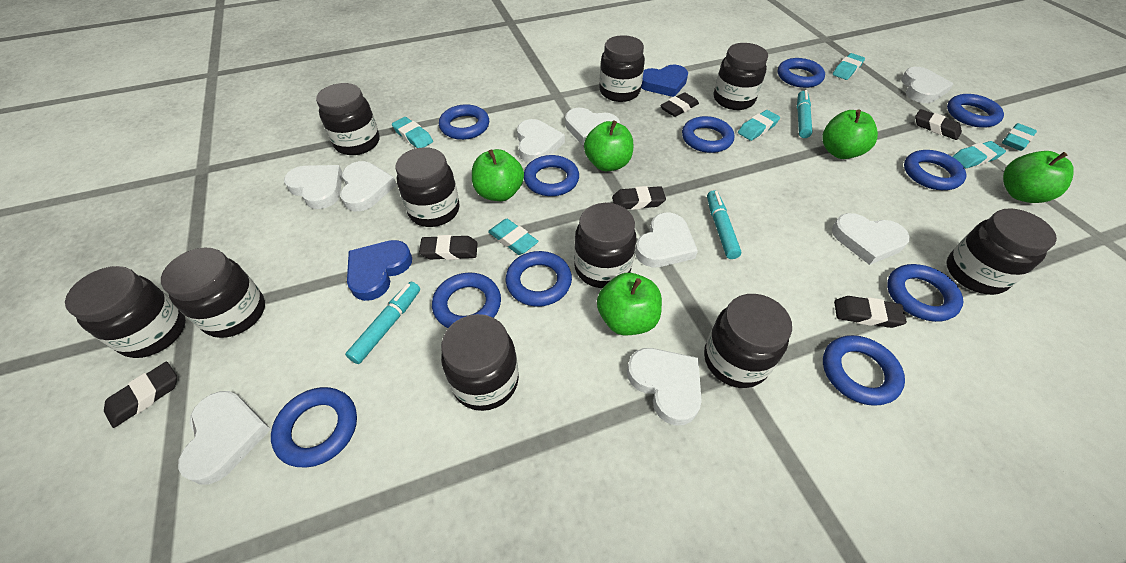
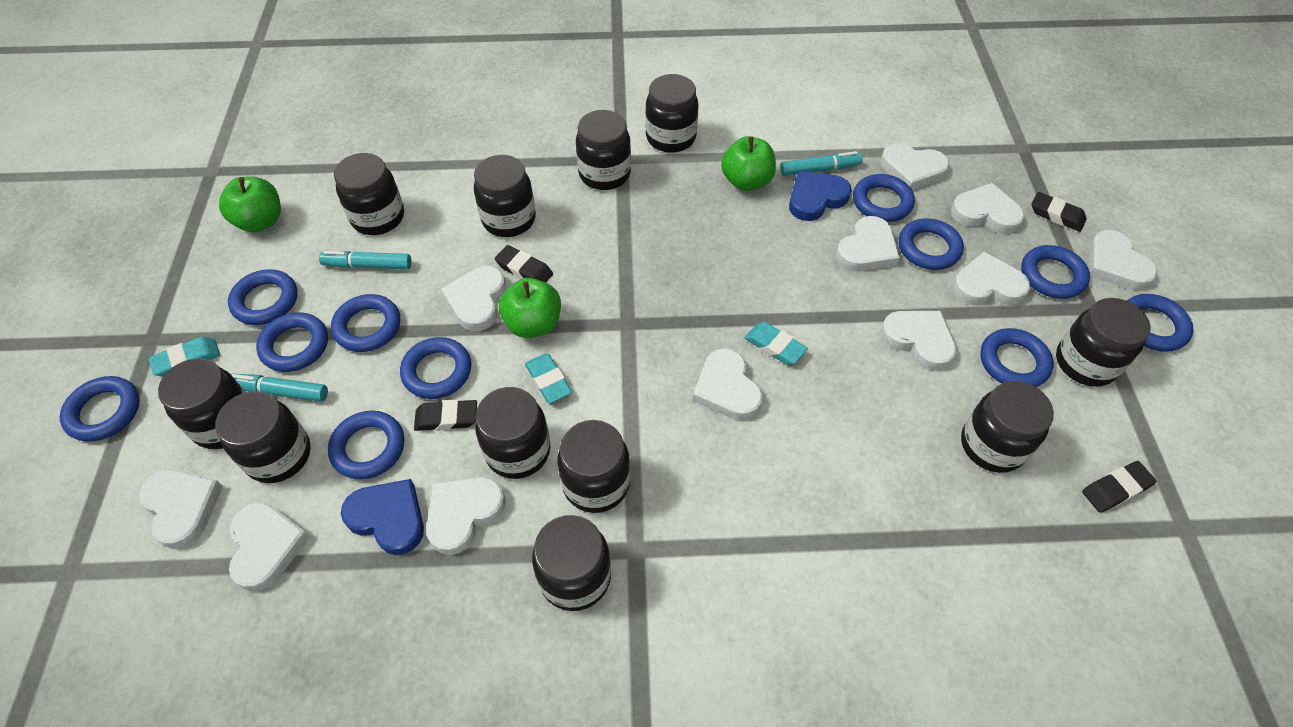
black eraser: 6 -> 4
black jar: 10 -> 11
green apple: 5 -> 3
turquoise eraser: 6 -> 3
white heart: 9 -> 11

